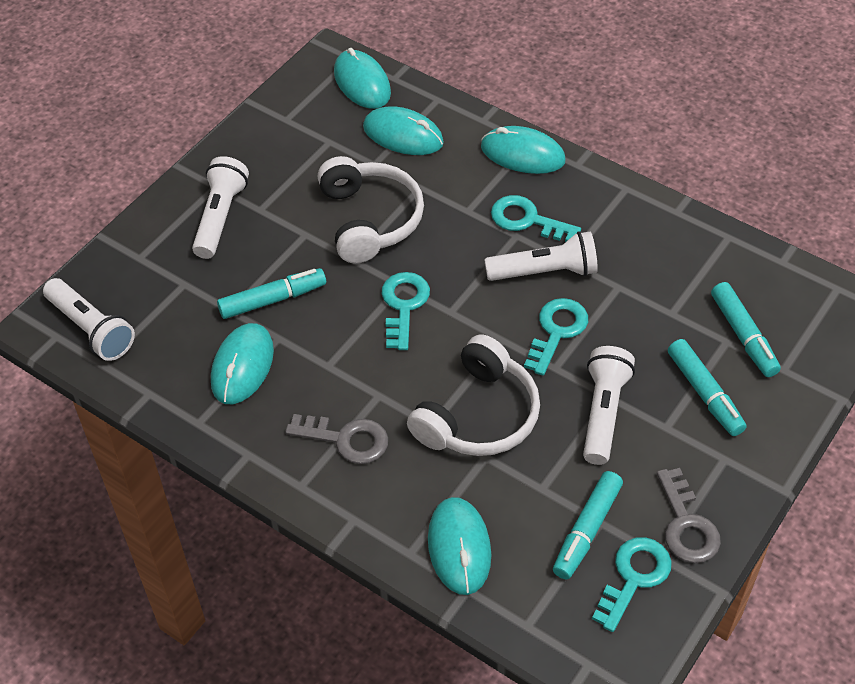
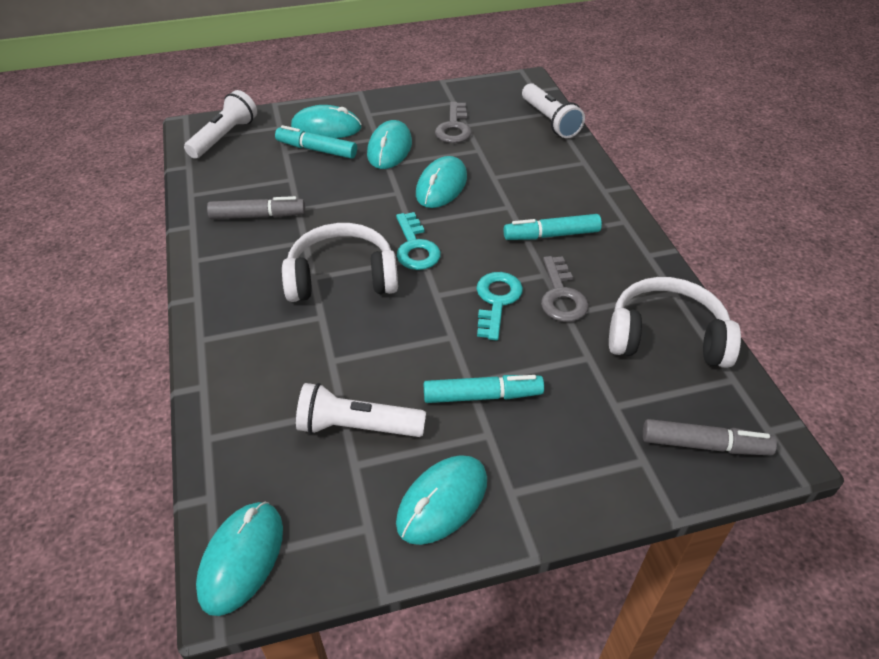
grey marker: 0 -> 2
turquoise key: 4 -> 2
turquoise marker: 4 -> 3
white flashlight: 4 -> 3

